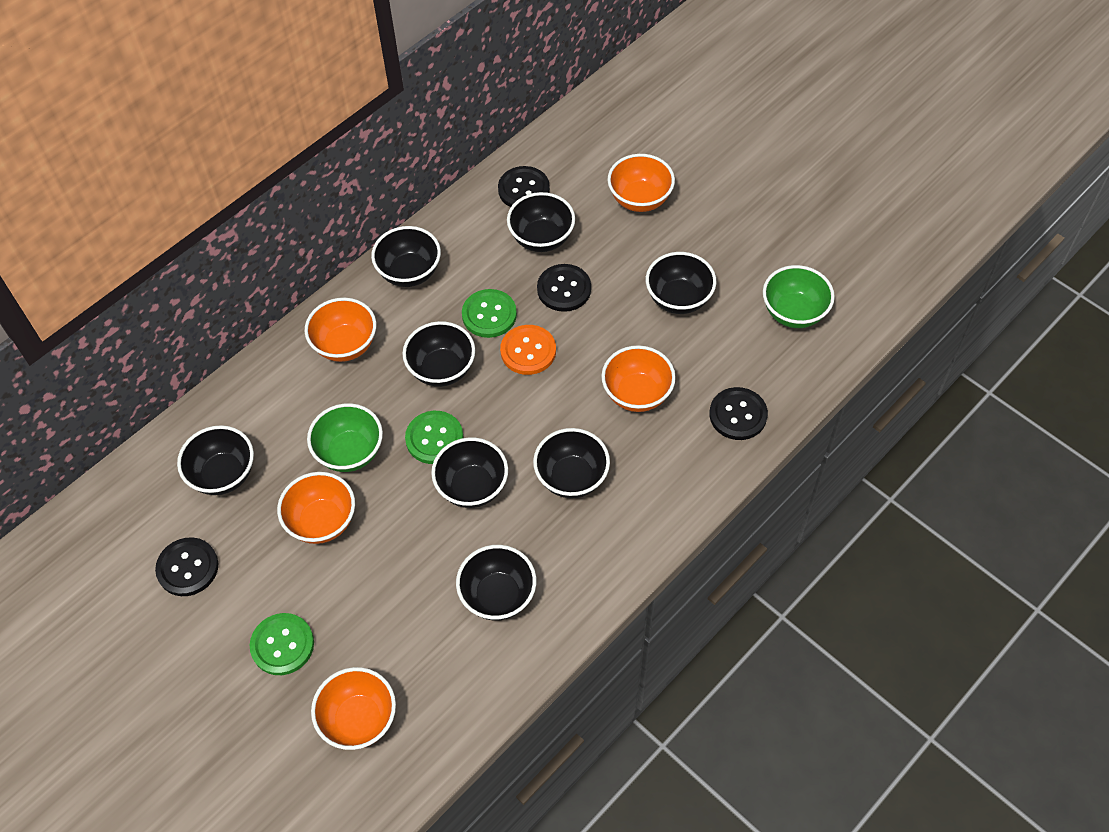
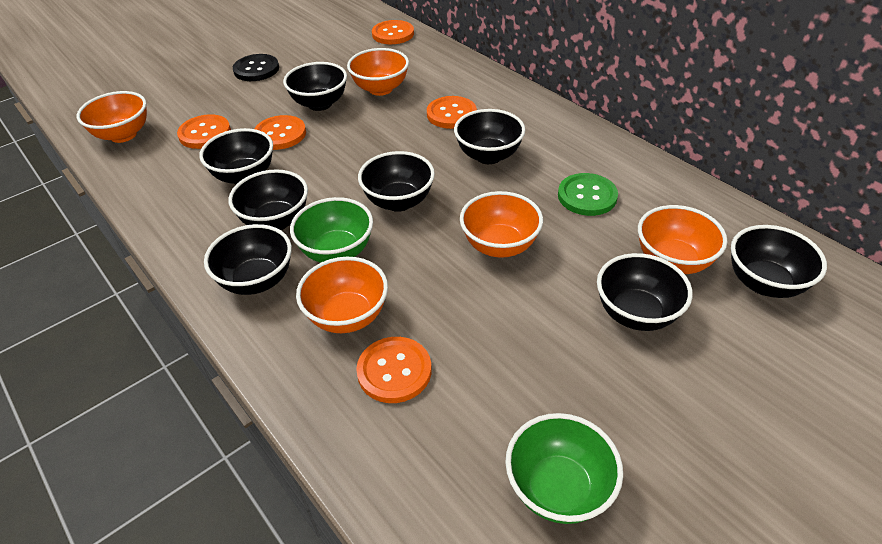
black button: 4 -> 1
green button: 3 -> 1
orange button: 1 -> 5

